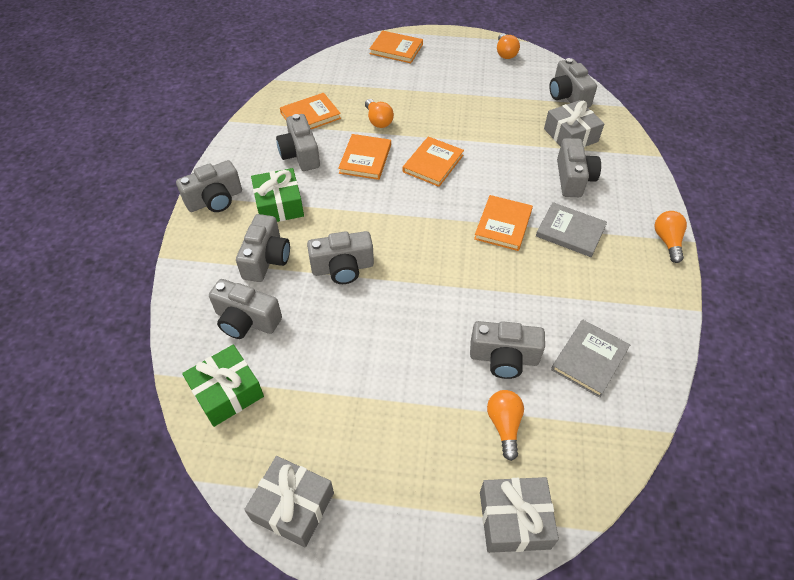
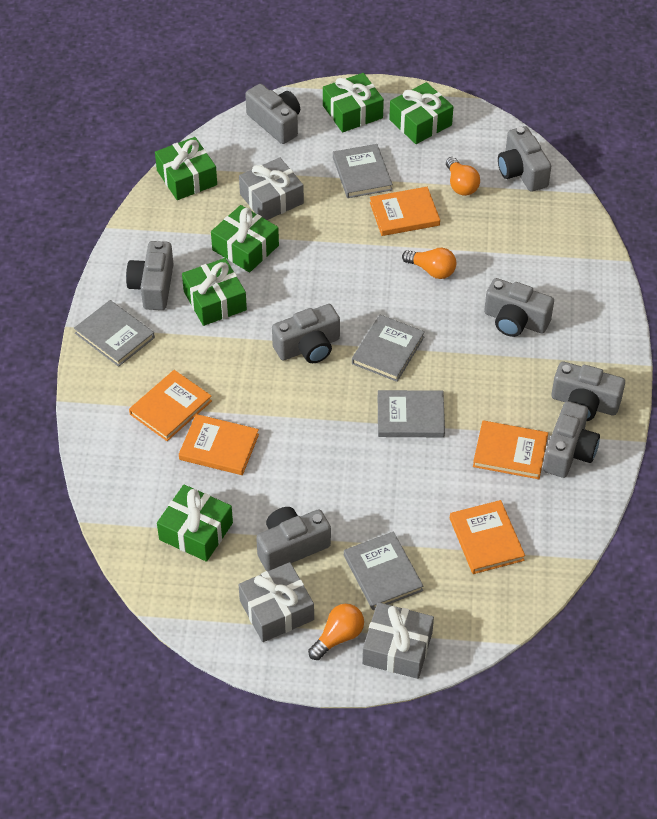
green gift: 2 -> 6
grey book: 2 -> 5
orange light bulb: 4 -> 3

